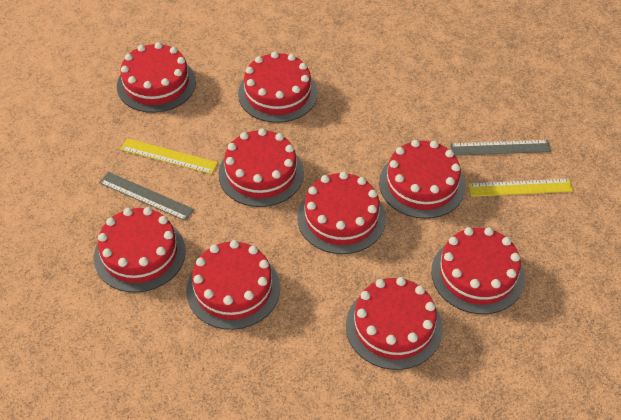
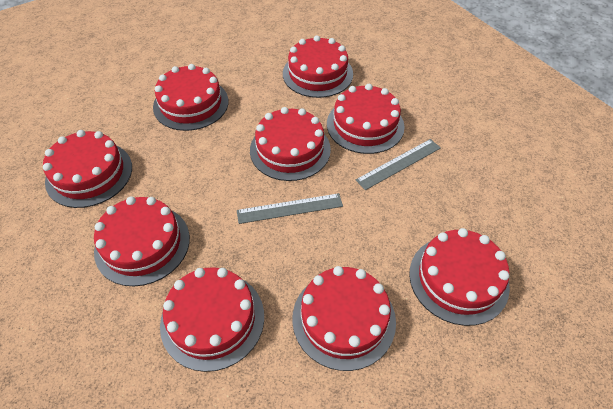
yellow ruler: 2 -> 0

